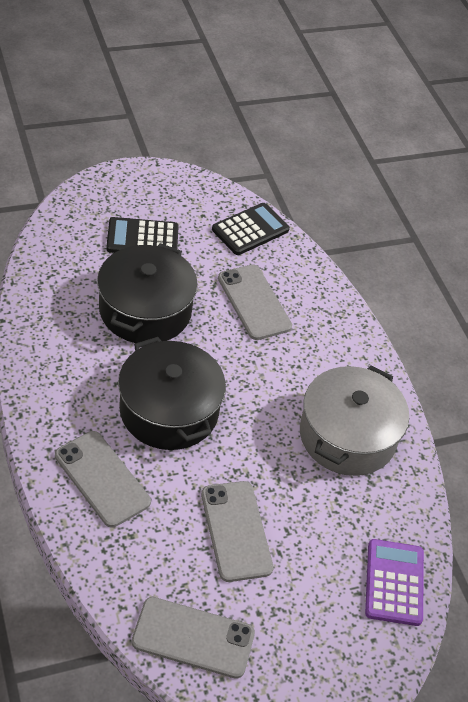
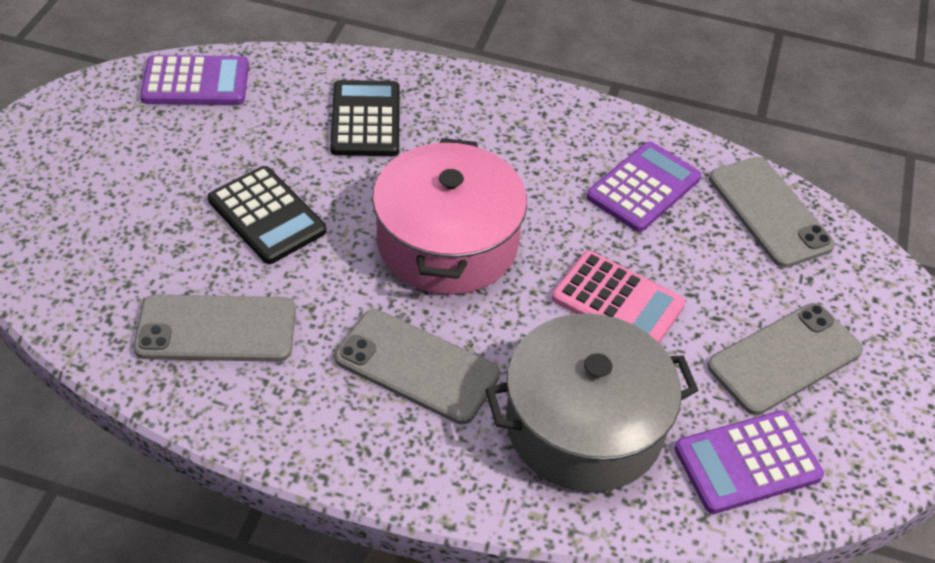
black pot: 2 -> 0
pink calculator: 0 -> 1
pink pot: 0 -> 1
purple calculator: 1 -> 3

